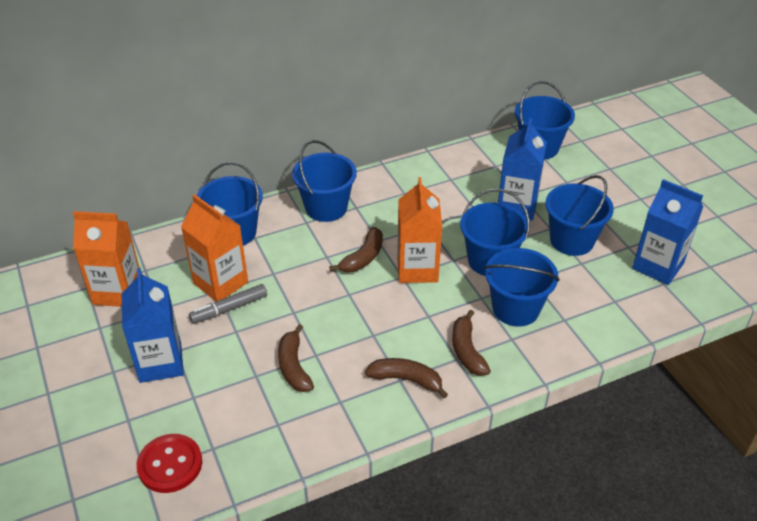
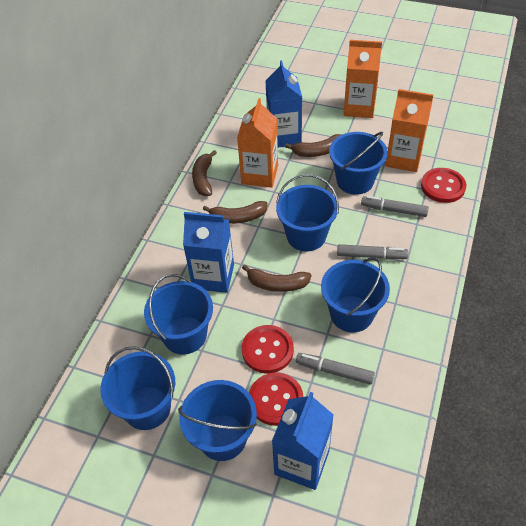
grey marker: 1 -> 3
red button: 1 -> 3

